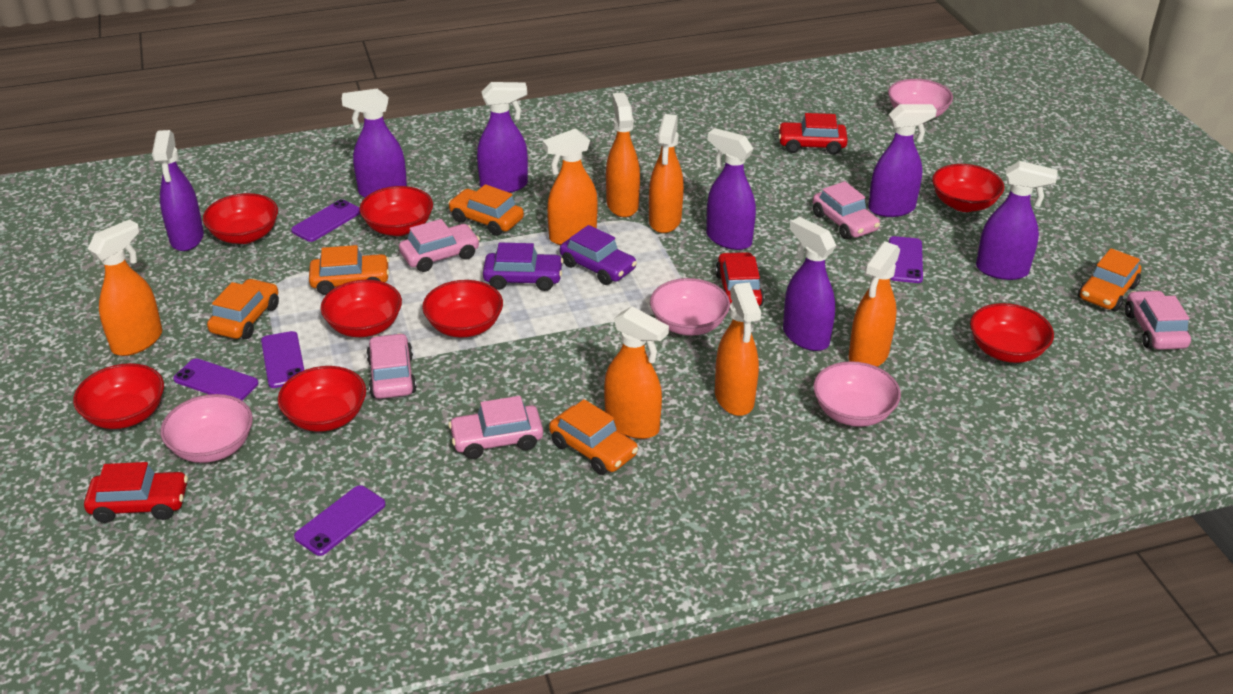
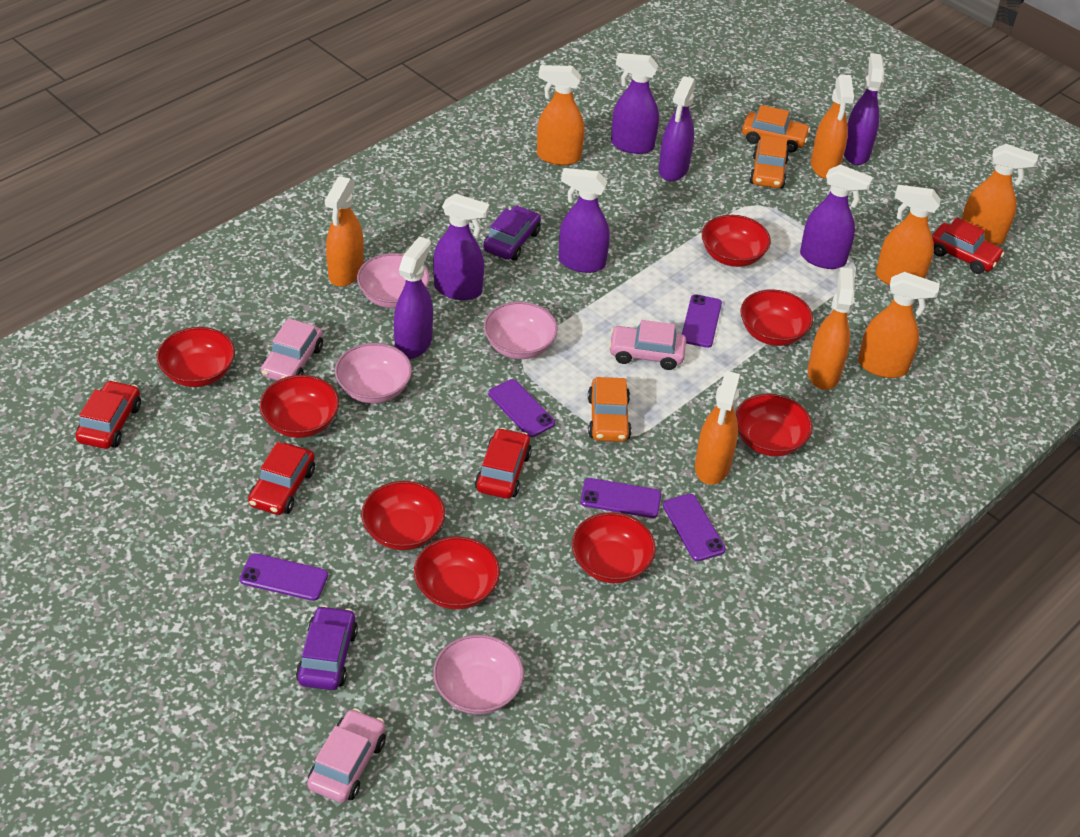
orange car: 5 -> 3
orange spray bottle: 7 -> 8
pink car: 5 -> 3
red car: 3 -> 4

